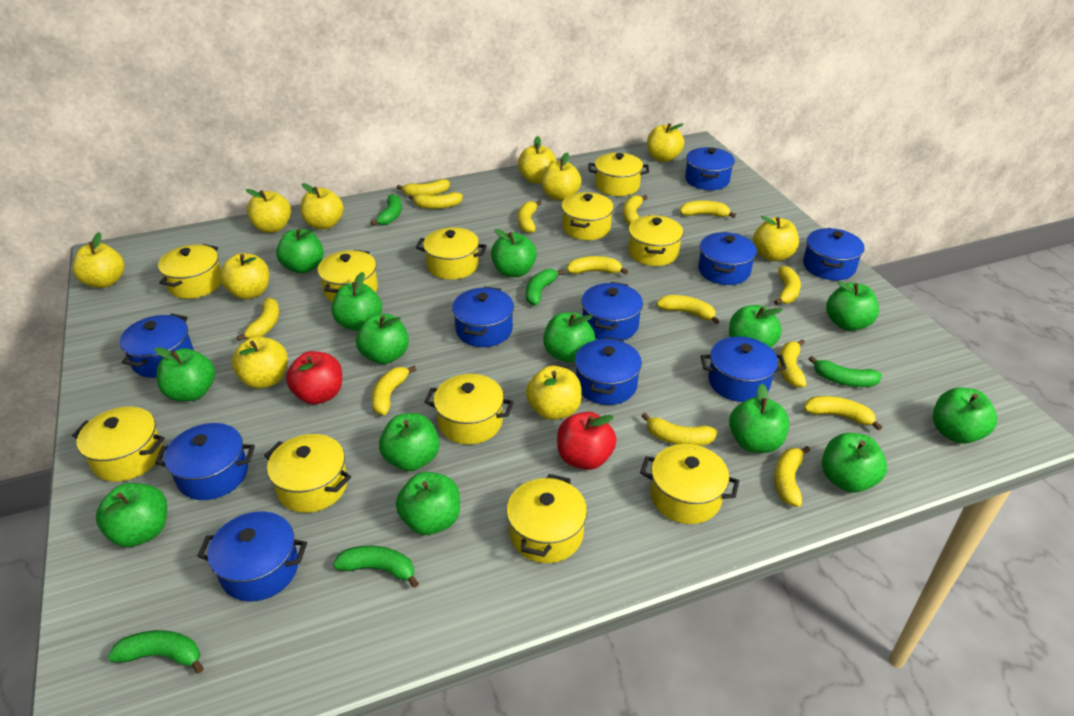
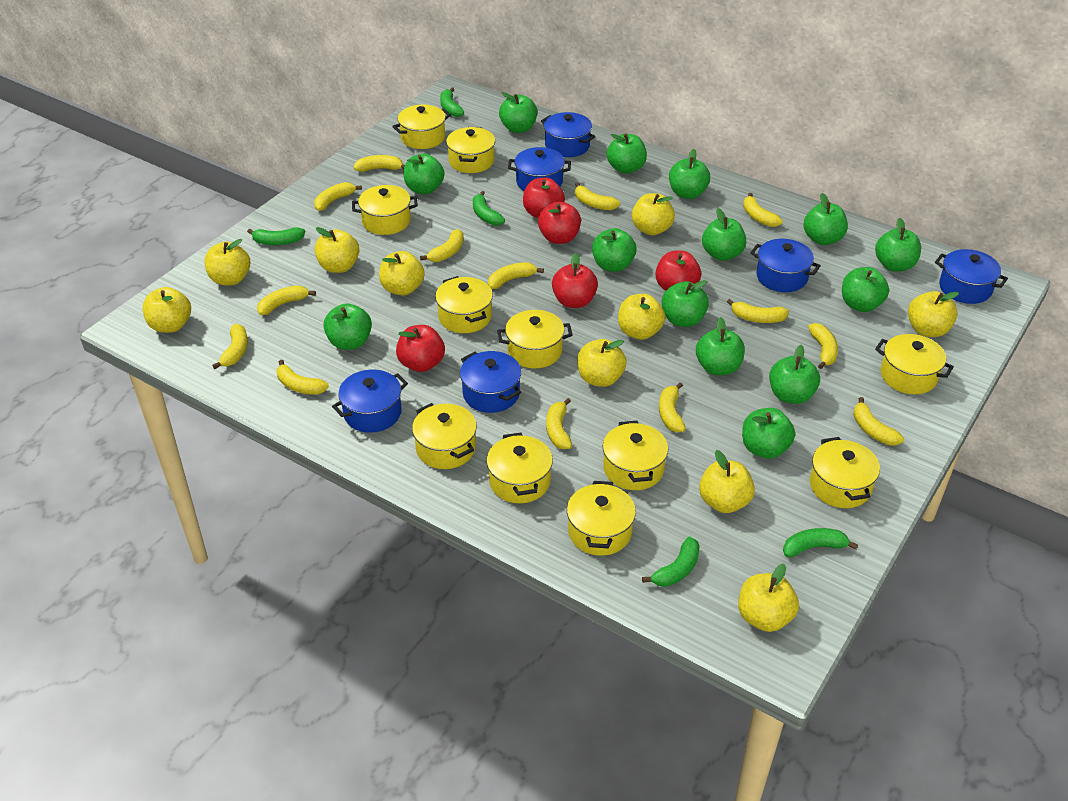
blue pot: 10 -> 6
red apple: 2 -> 5

